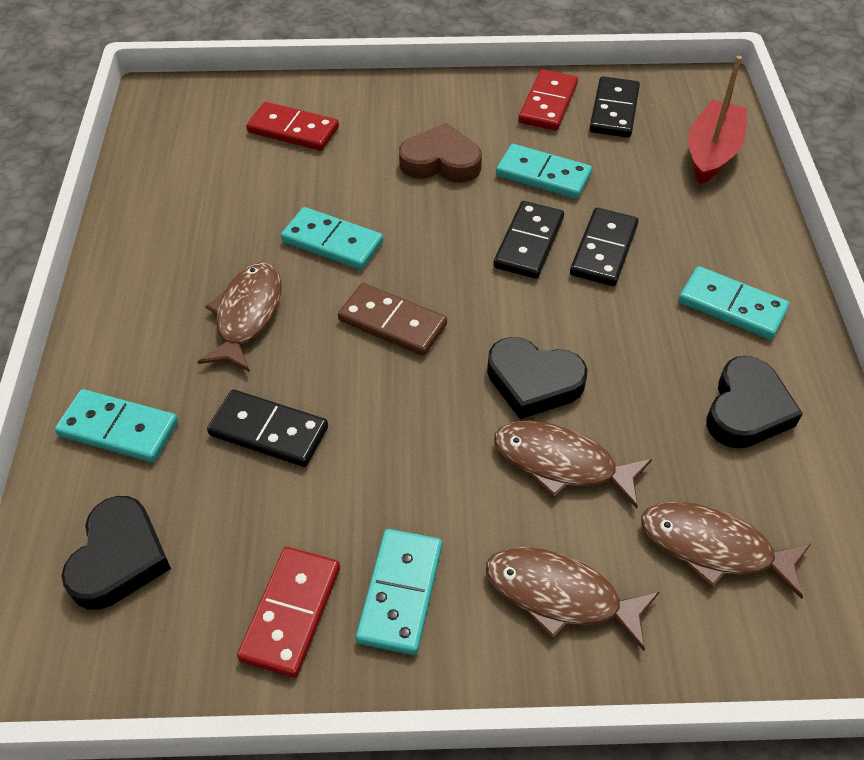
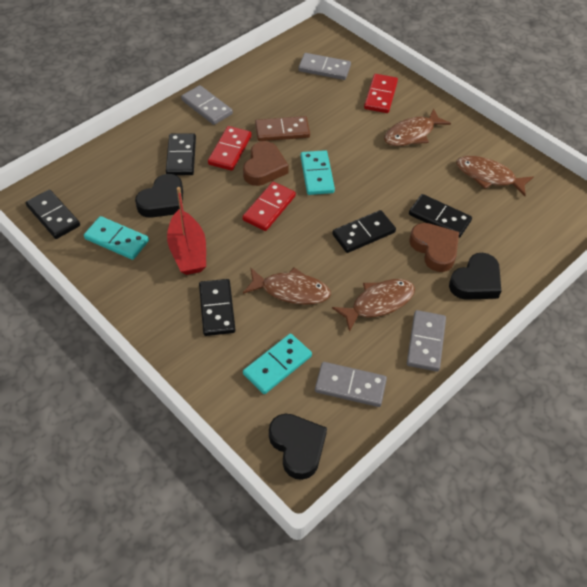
black domino: 4 -> 5
brown heart: 1 -> 2
grey domino: 0 -> 4
turquoise domino: 5 -> 3

